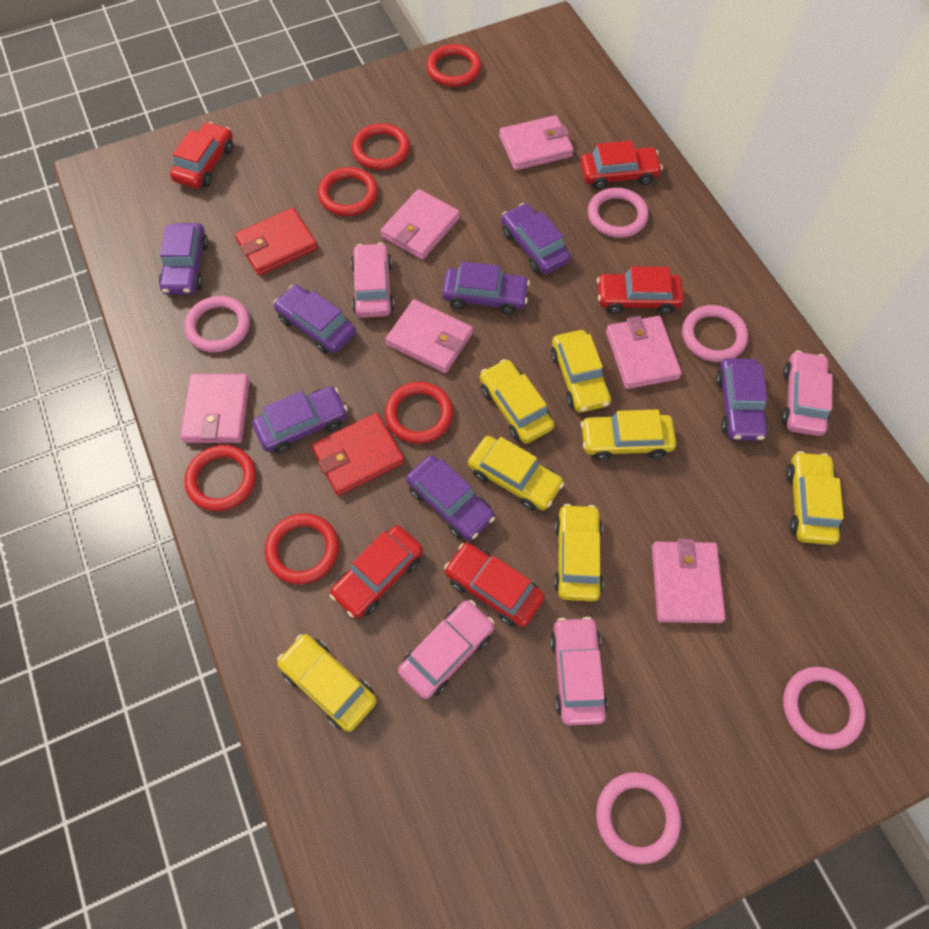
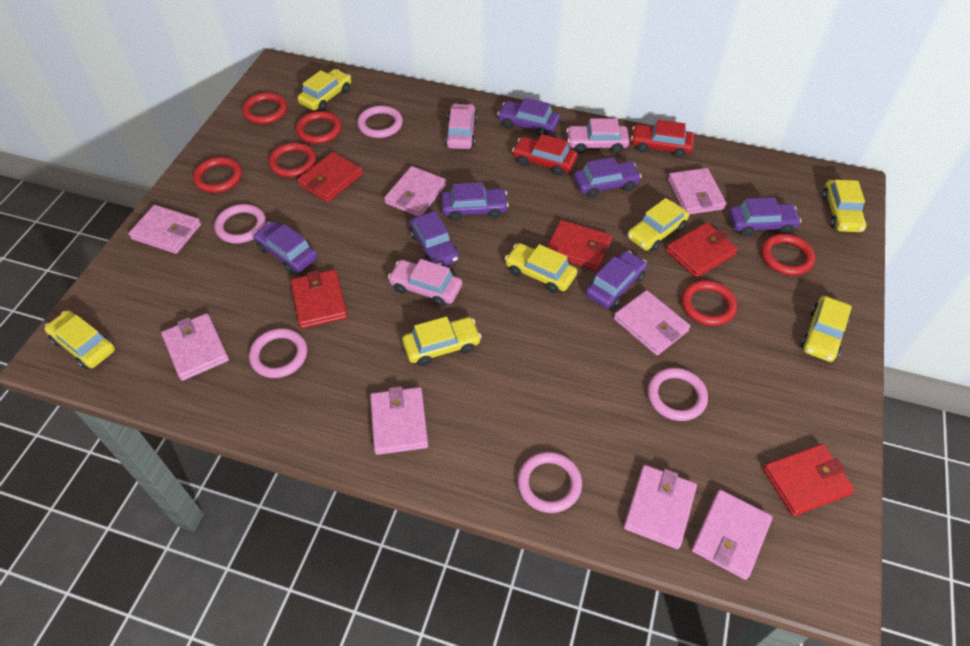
pink car: 4 -> 3
pink wallet: 6 -> 8
red car: 5 -> 2
red wallet: 2 -> 5

